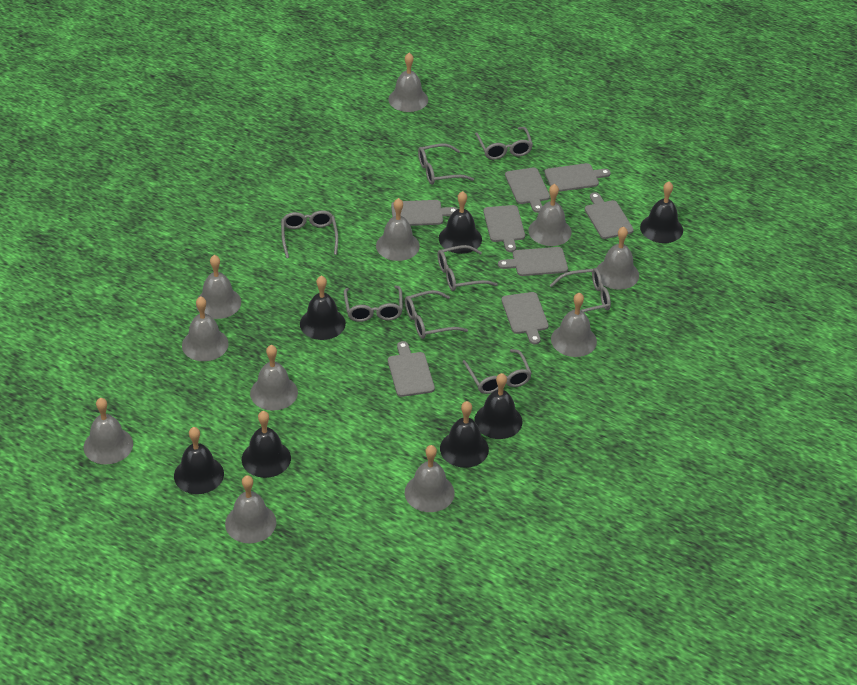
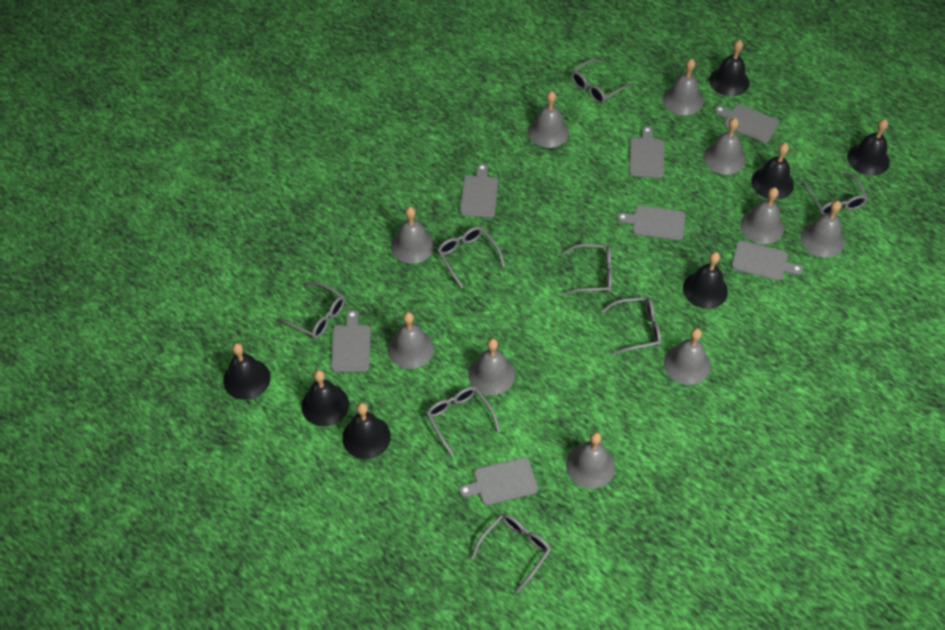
grey bell: 11 -> 10
grey cutting board: 8 -> 7

